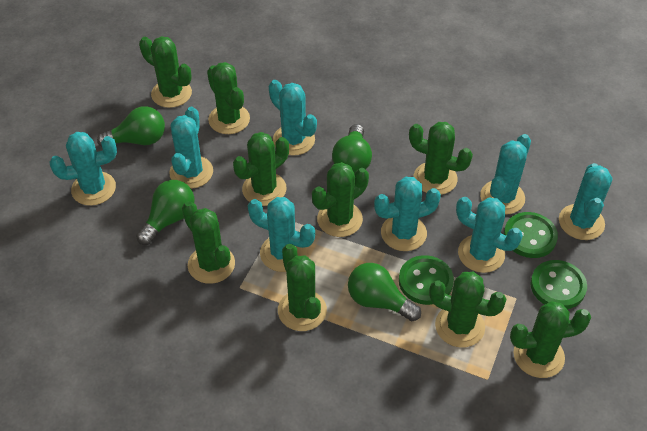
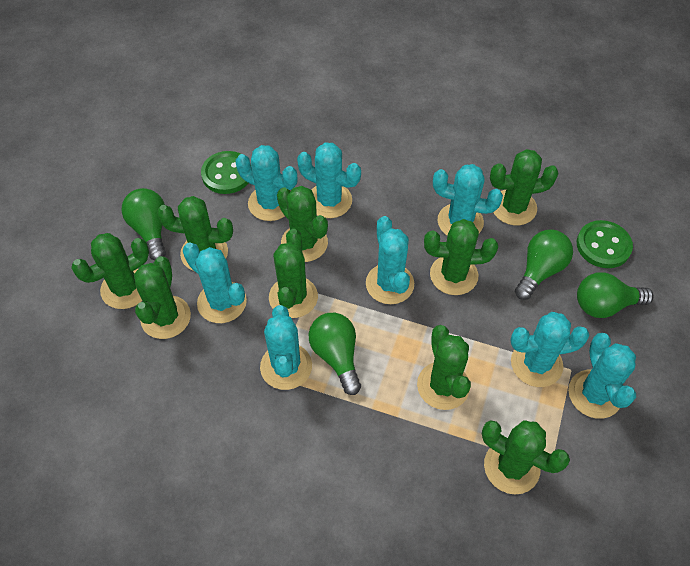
green button: 3 -> 2

